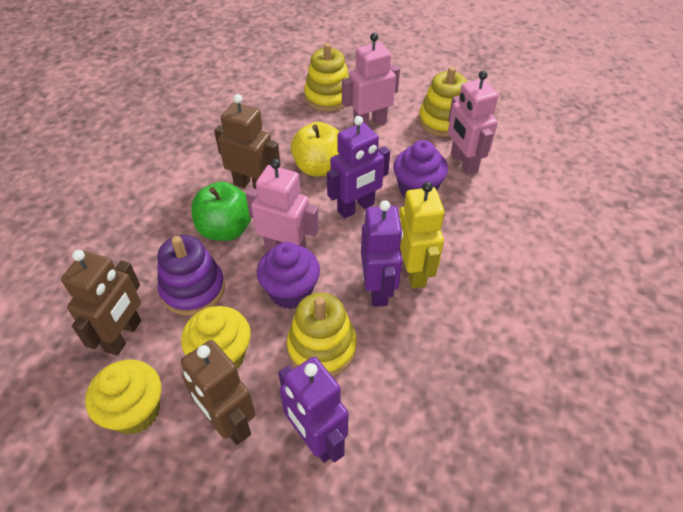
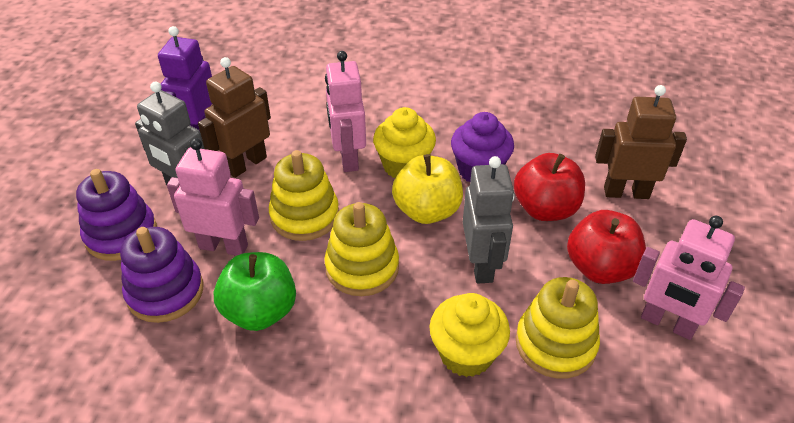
brown robot: 3 -> 2
grey robot: 0 -> 2
purple cupcake: 2 -> 1
purple robot: 3 -> 1
purple stacking toy: 1 -> 2
red apple: 0 -> 2
yellow robot: 1 -> 0

